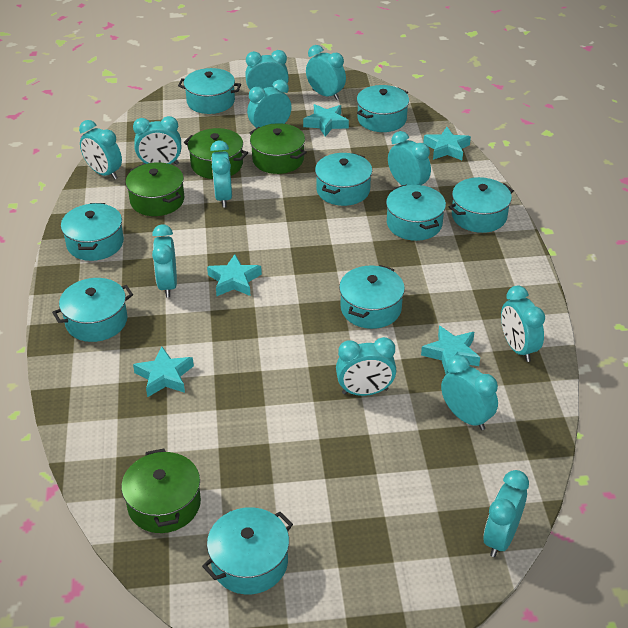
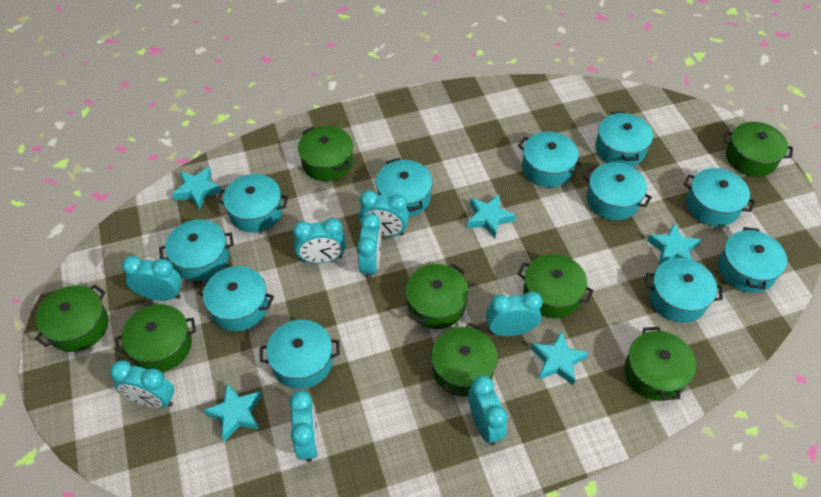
green pot: 4 -> 8
turquoise clock: 12 -> 8
turquoise pot: 9 -> 11

